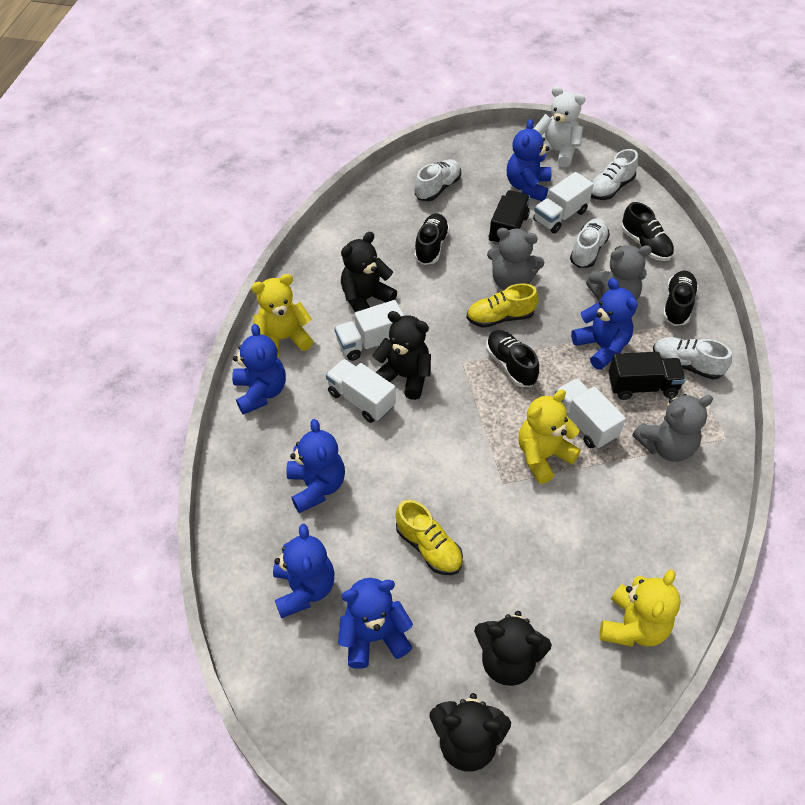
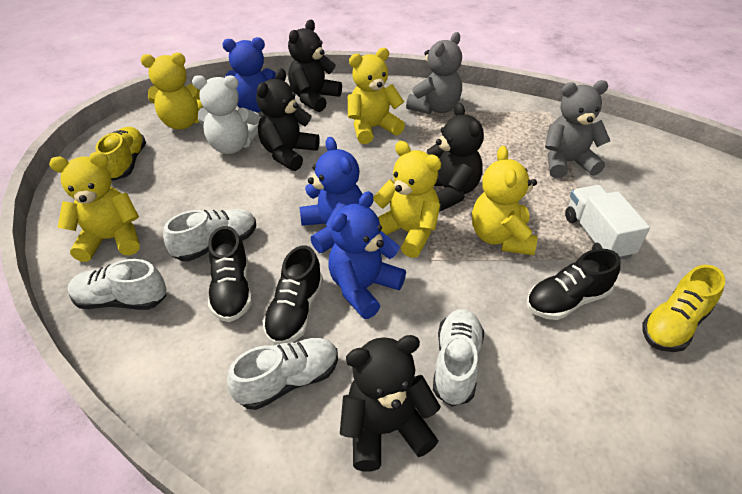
black shoe: 4 -> 3
black truck: 2 -> 0
blue teddy bear: 6 -> 3
grey teddy bear: 3 -> 2
white truck: 4 -> 1
yellow teddy bear: 3 -> 5

